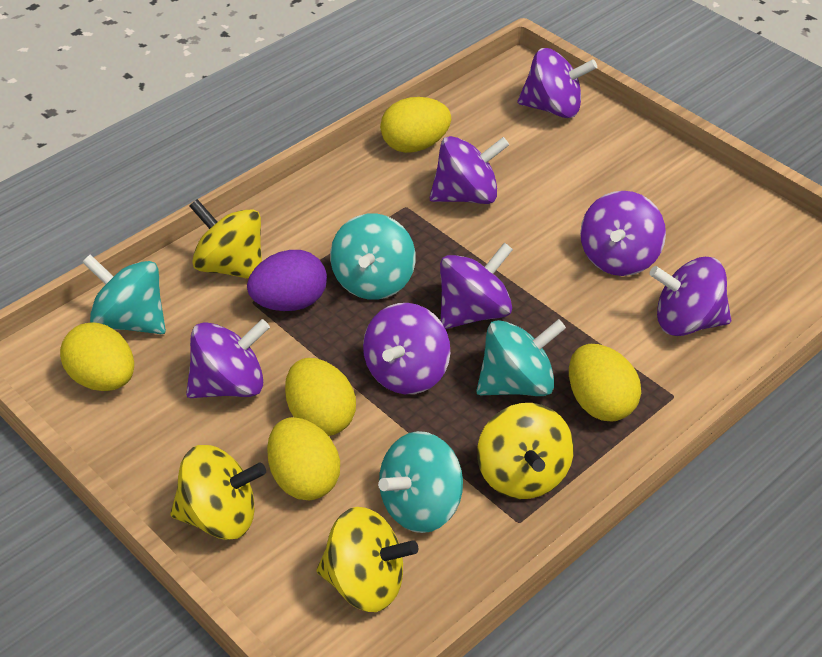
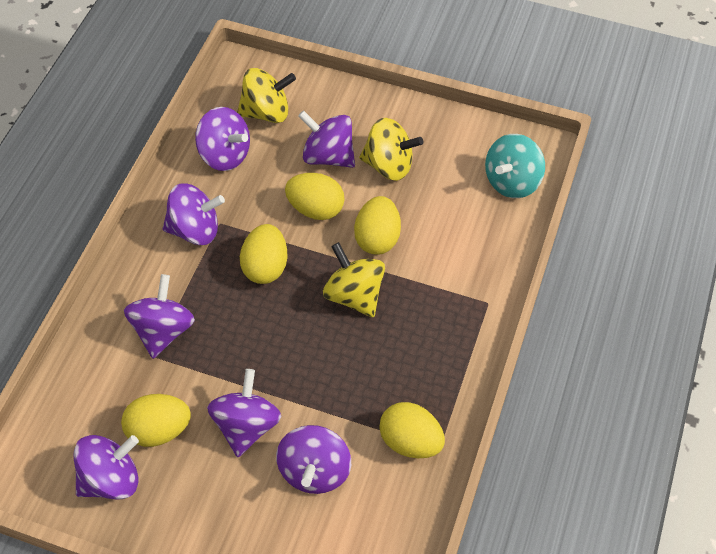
purple egg: 1 -> 0
turquoise spinning top: 4 -> 1
yellow spinning top: 4 -> 3

